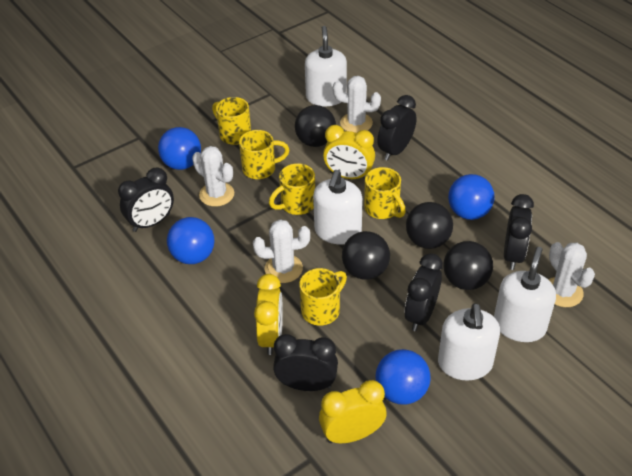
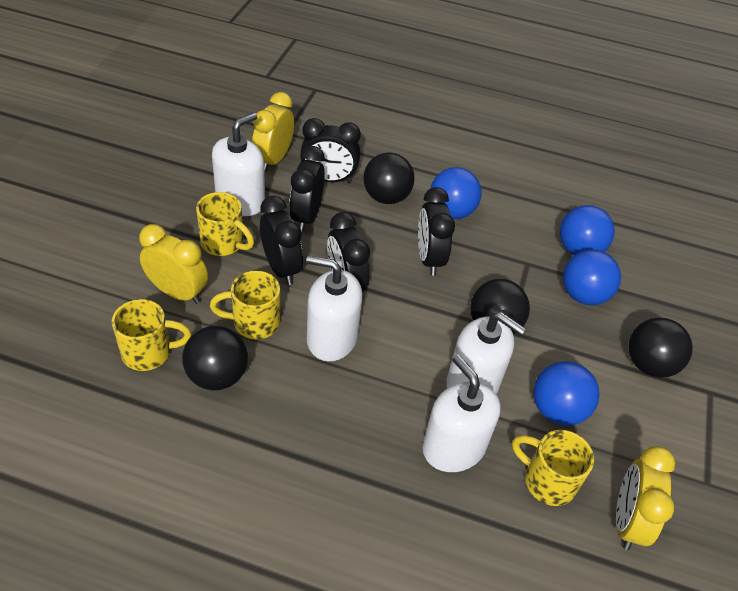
white cactus: 4 -> 0
yellow mug: 5 -> 4

